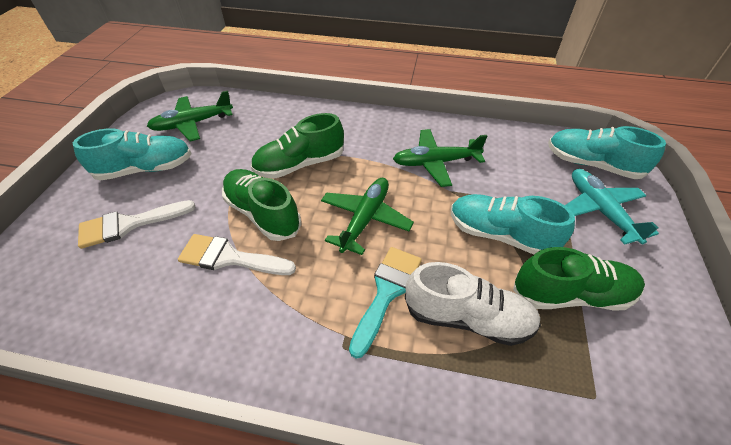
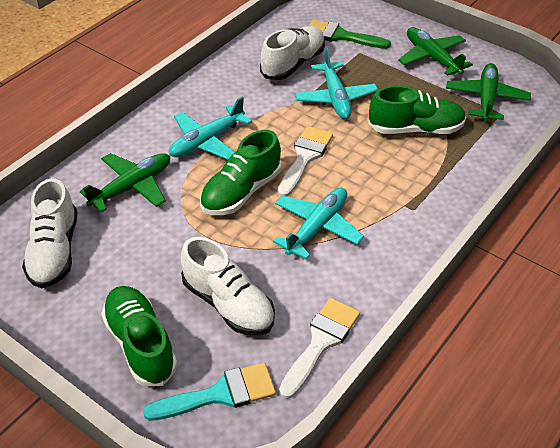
green brush: 0 -> 1
turquoise plane: 1 -> 3
turquoise shoe: 3 -> 0
white shoe: 1 -> 3

